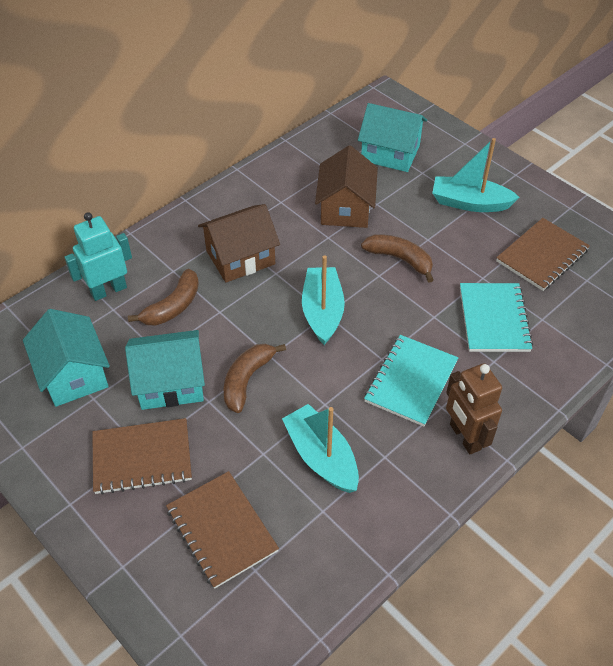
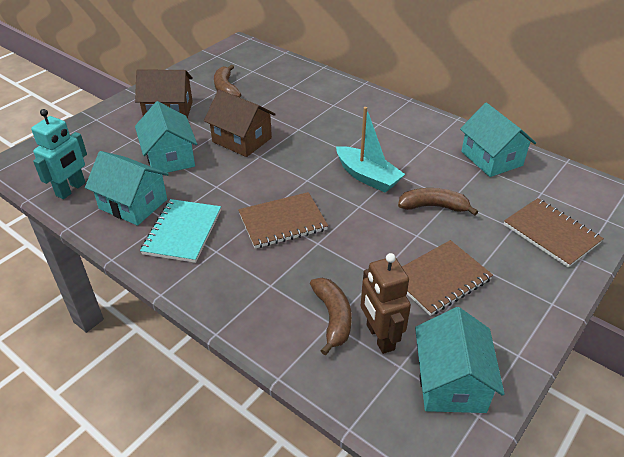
turquoise boat: 3 -> 1
turquoise house: 3 -> 4
turquoise notebook: 2 -> 1

